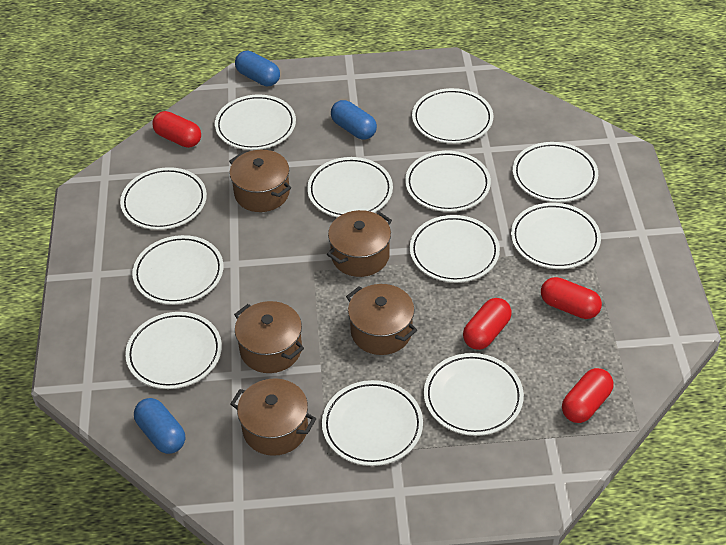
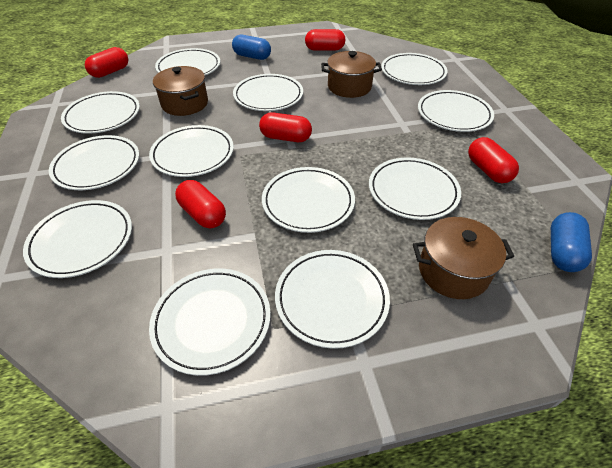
blue capsule: 3 -> 2
brown pot: 5 -> 3
red capsule: 4 -> 5

